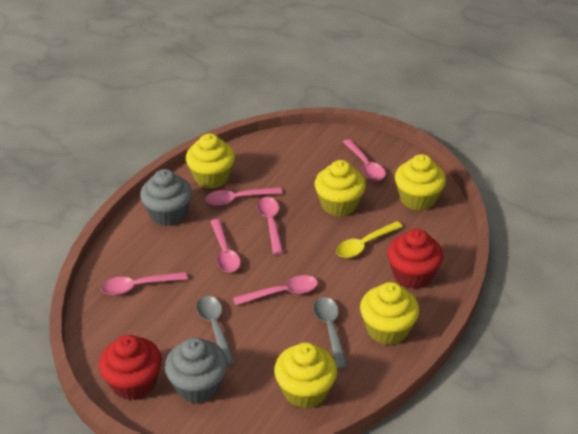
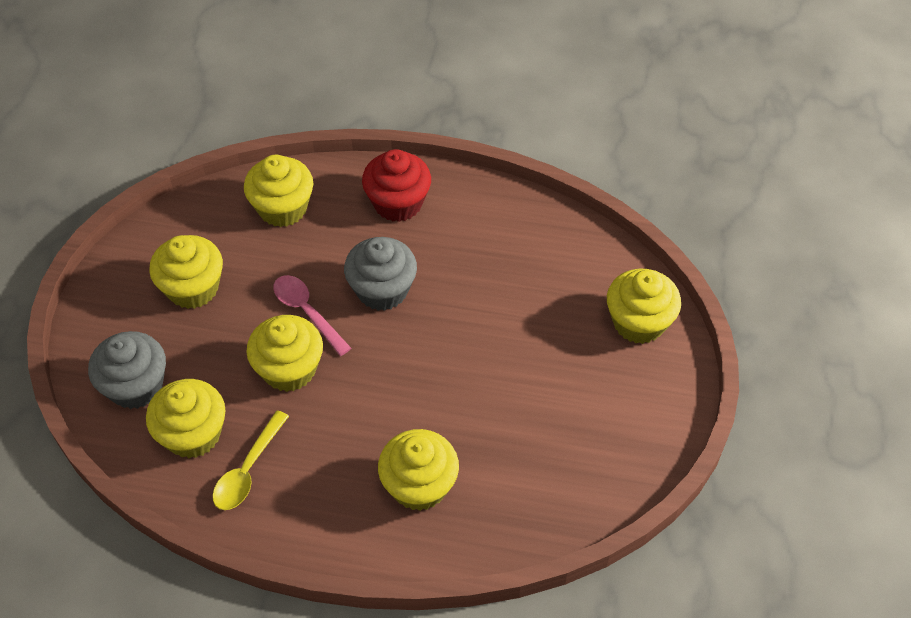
grey spoon: 2 -> 0
pink spoon: 6 -> 1
red cupcake: 2 -> 1
yellow cupcake: 5 -> 6

